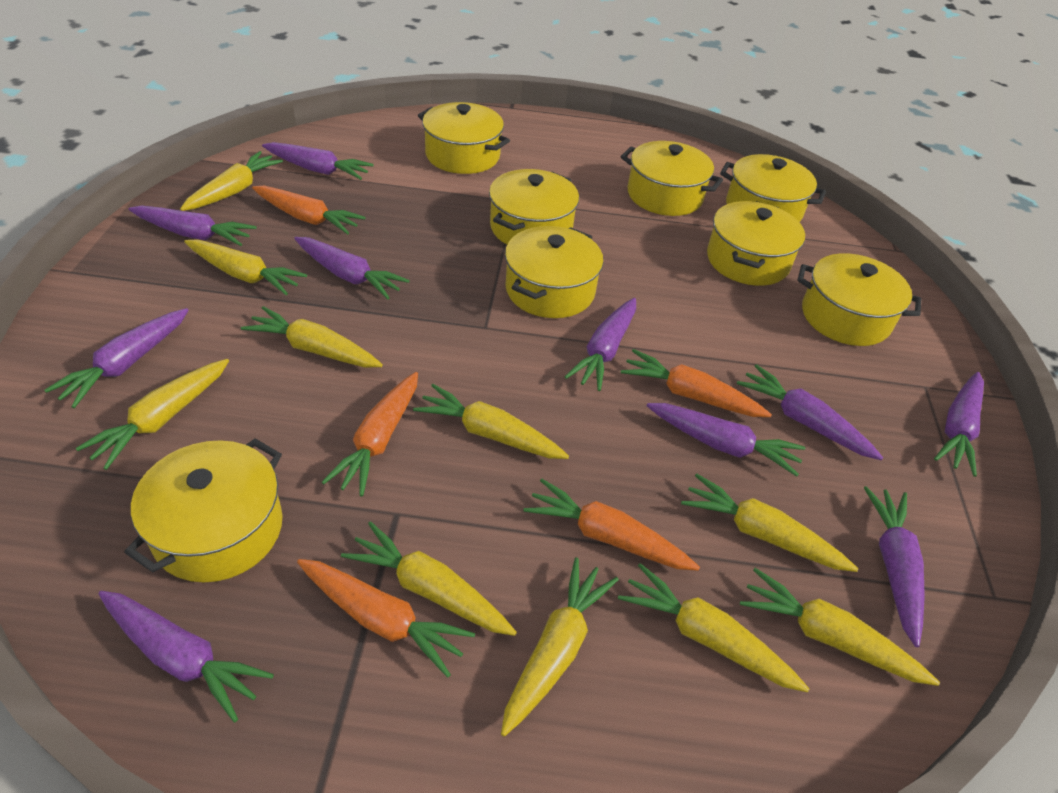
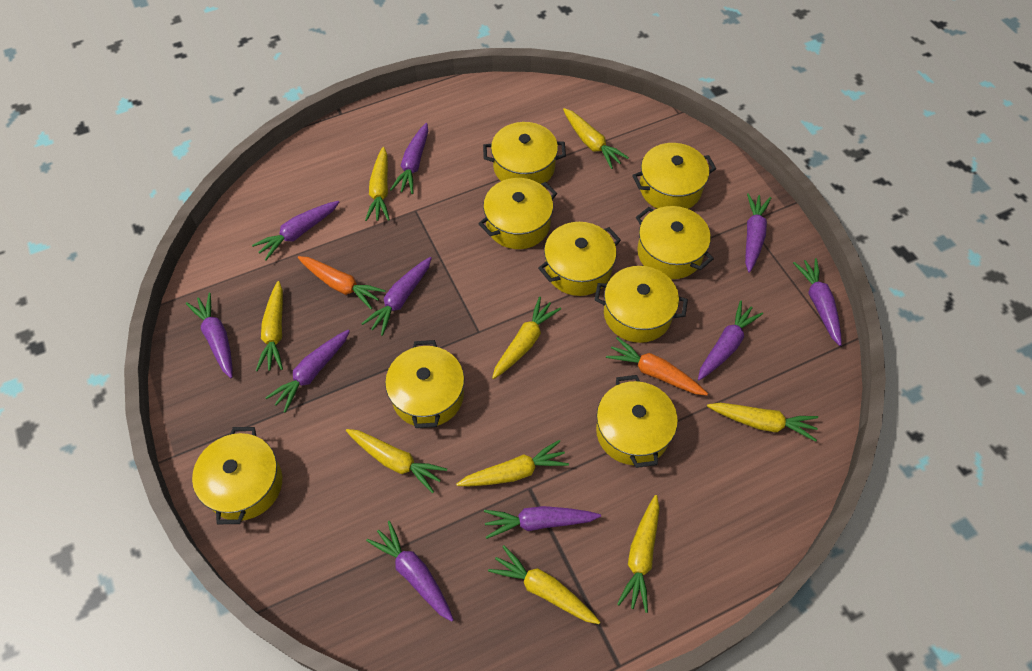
orange carrot: 5 -> 2
yellow carrot: 10 -> 9
yellow pot: 8 -> 9

